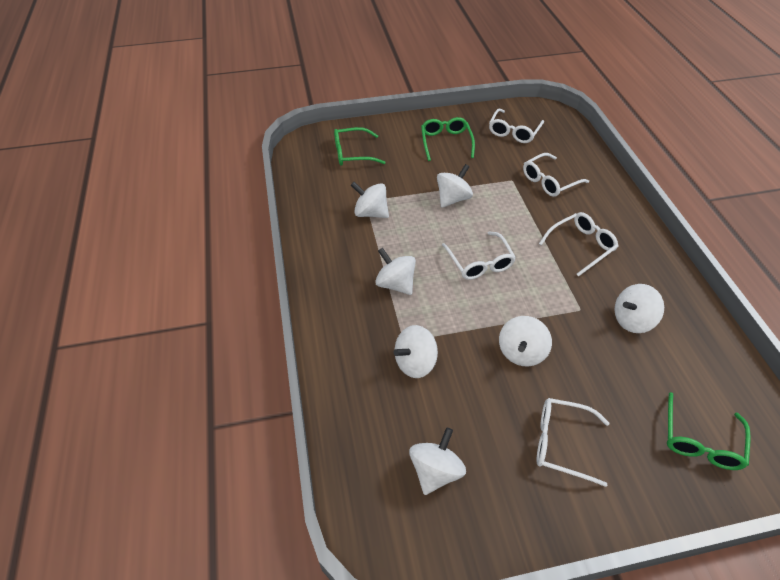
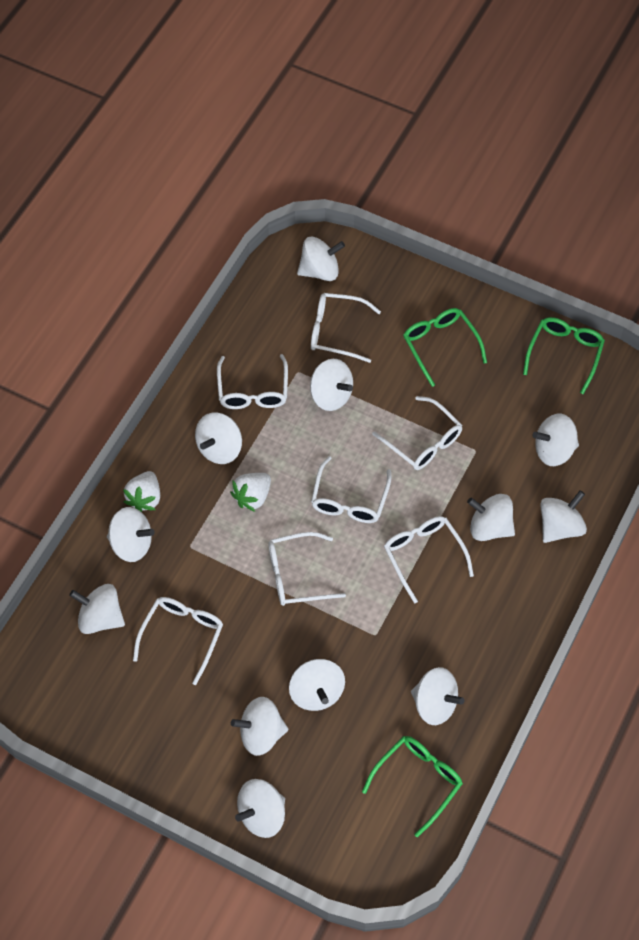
white glasses: 5 -> 7
white spinning top: 7 -> 12
white strawberry: 0 -> 2

